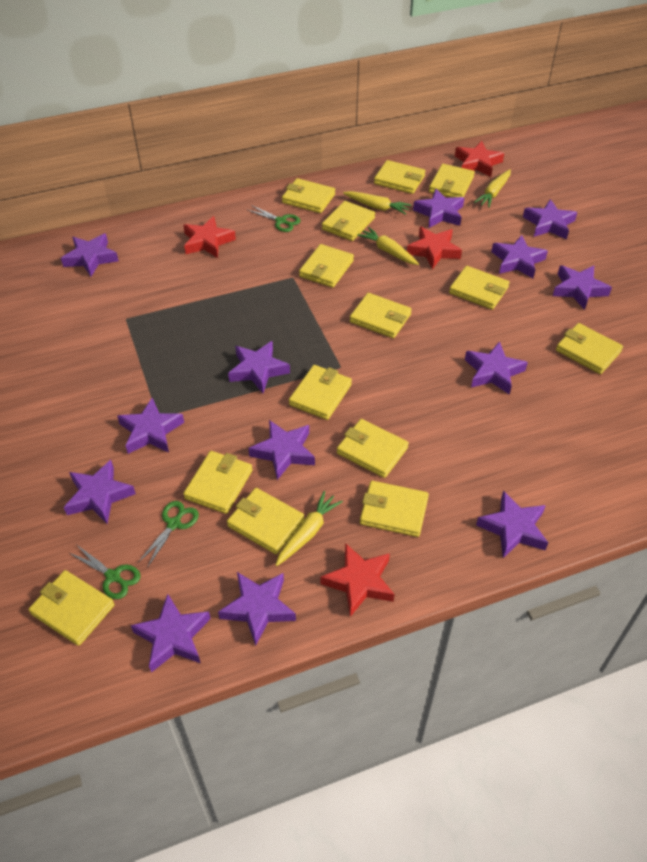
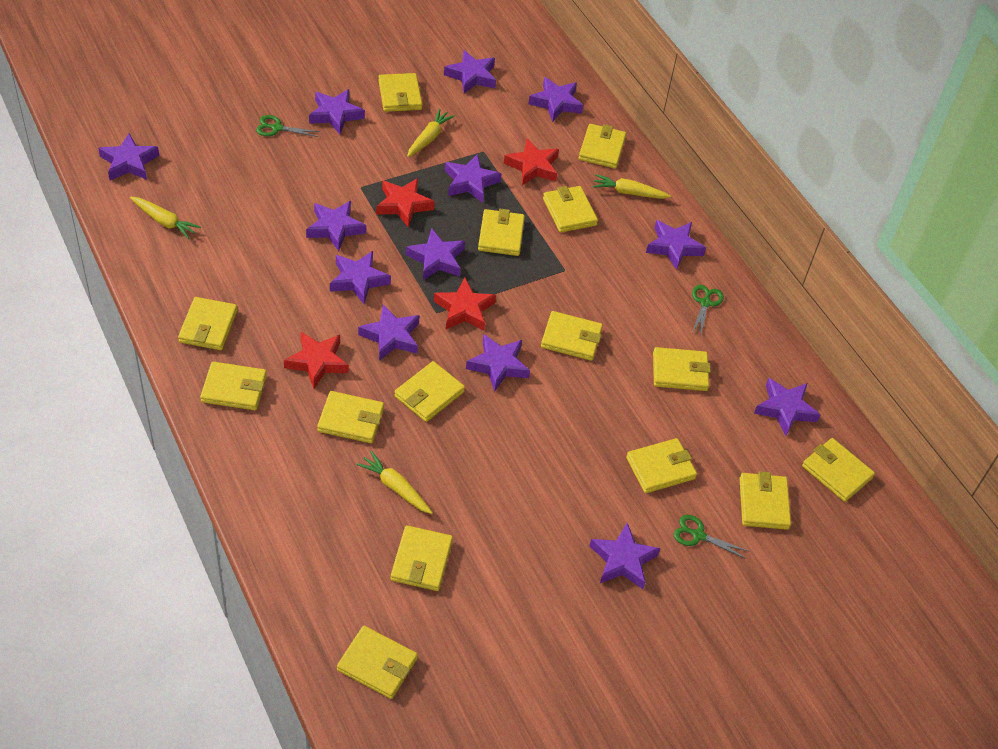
yellow wallet: 14 -> 15

